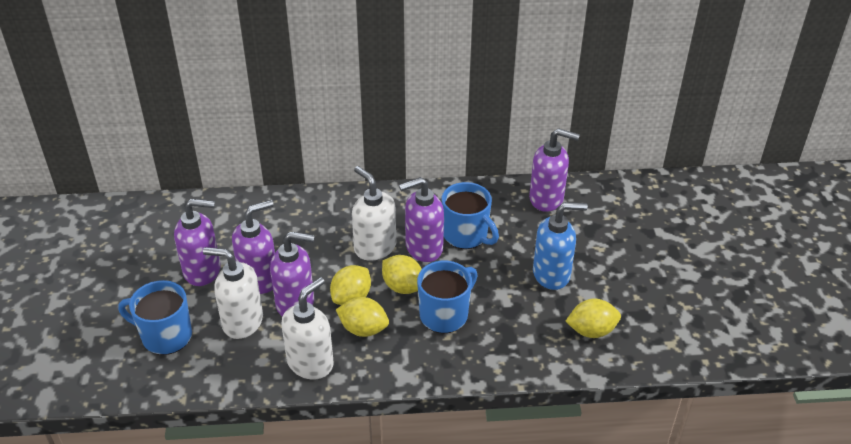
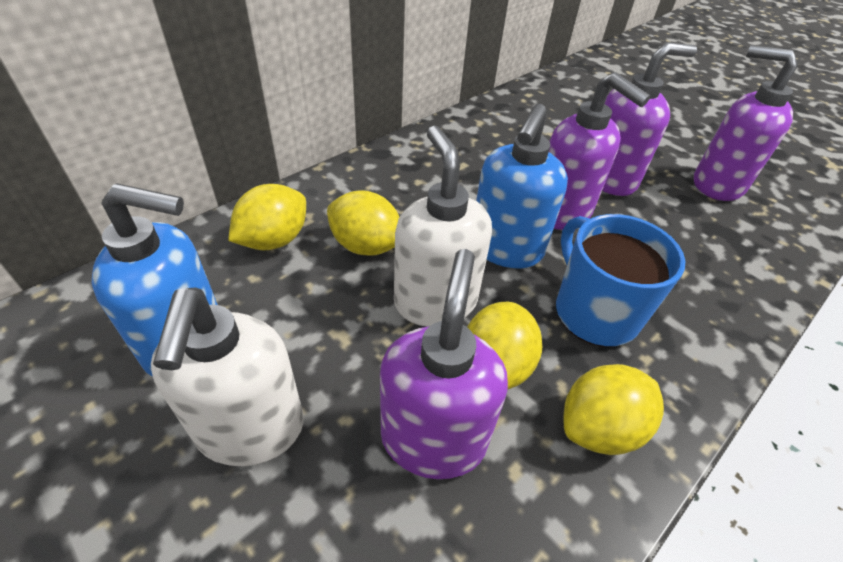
blue mug: 3 -> 1
blue soap dispenser: 1 -> 2
purple soap dispenser: 5 -> 4
white soap dispenser: 3 -> 2

